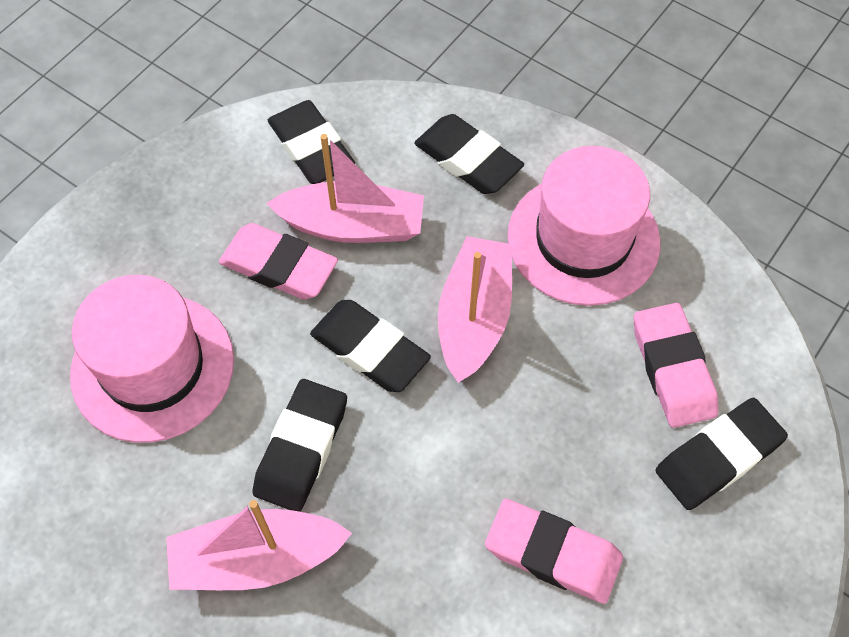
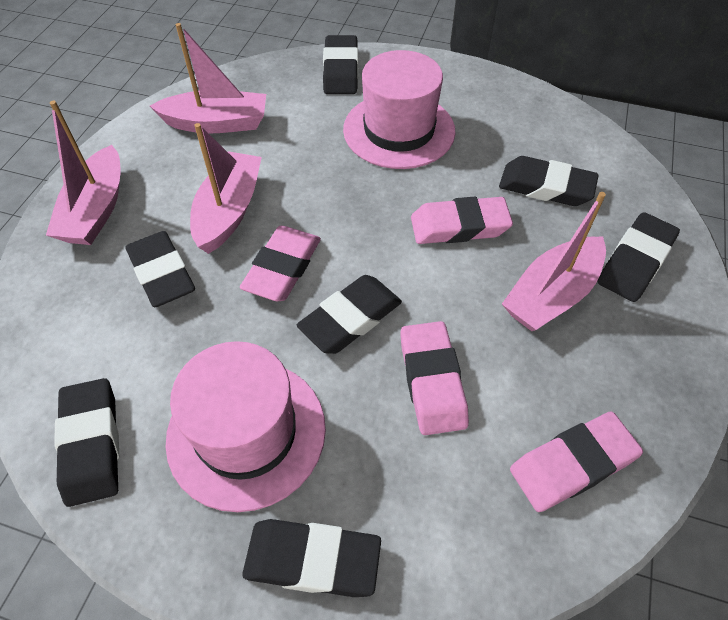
black eraser: 5 -> 7
pink boat: 3 -> 4
pink eraser: 3 -> 4

